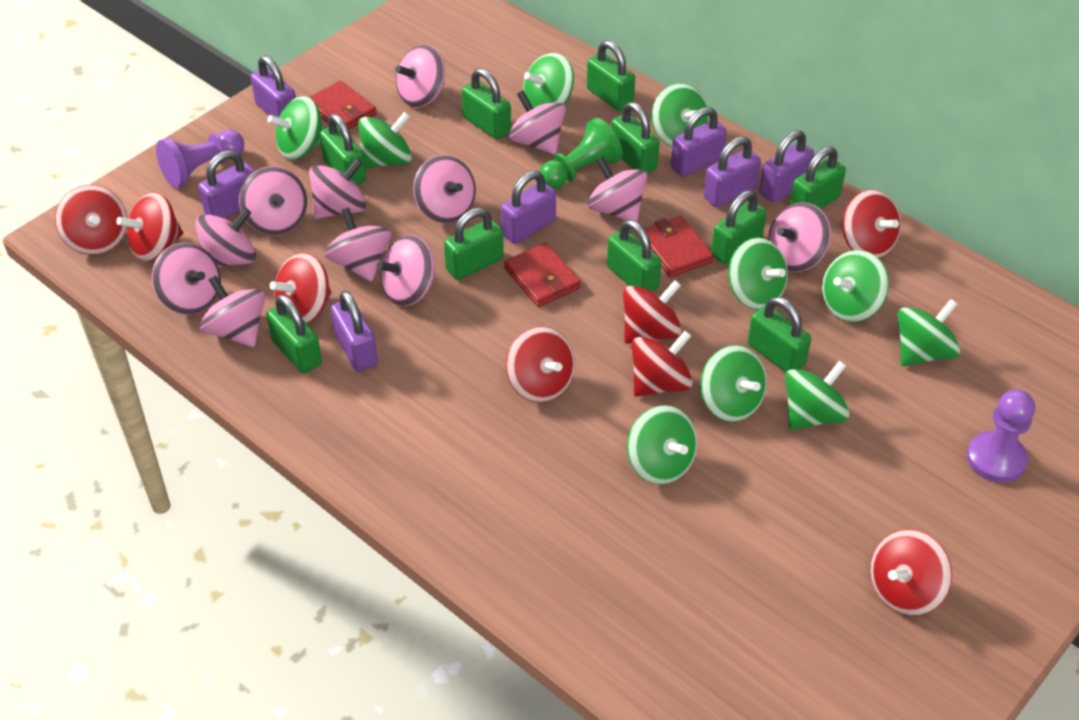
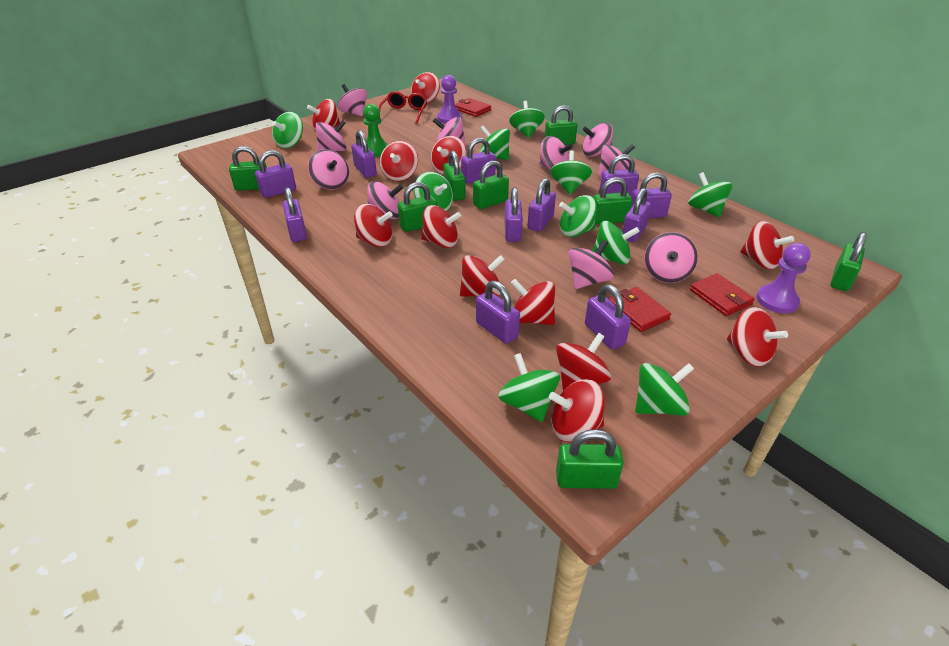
green padlock: 10 -> 8
pink spinning top: 12 -> 10
purple padlock: 7 -> 11
red glasses: 0 -> 1
red spinning top: 8 -> 12

